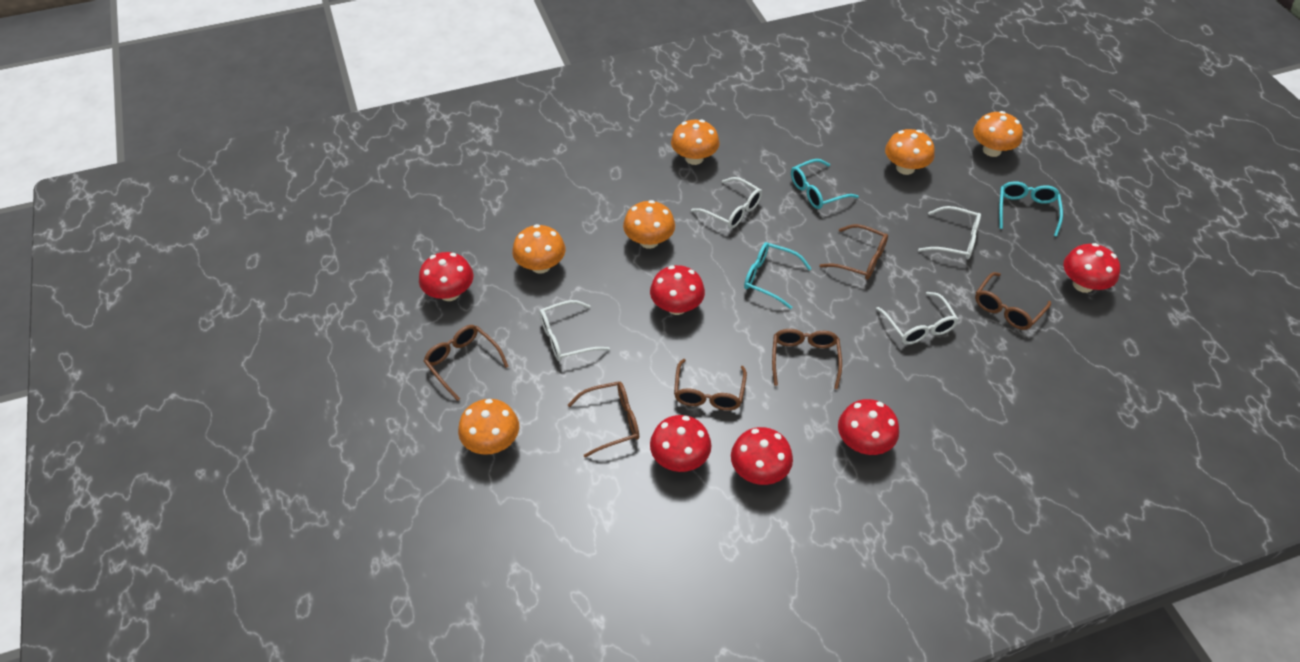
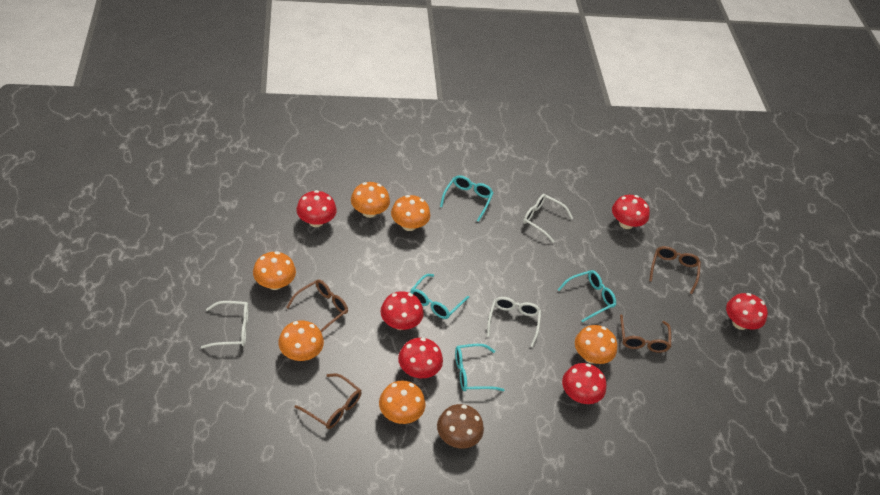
brown glasses: 6 -> 4
brown mushroom: 0 -> 1
turquoise glasses: 3 -> 4
white glasses: 4 -> 3

